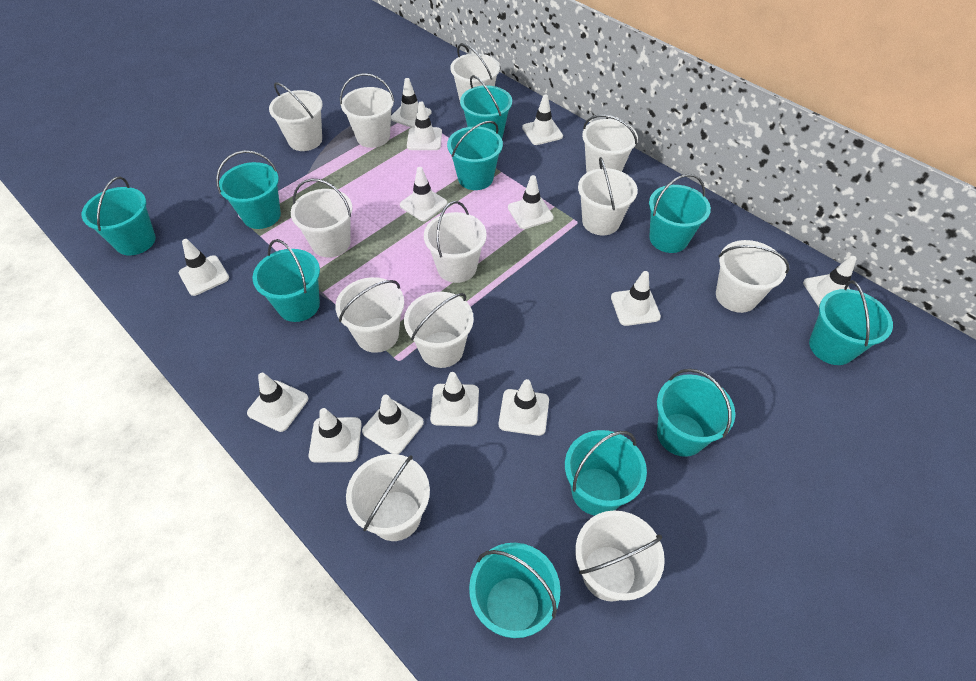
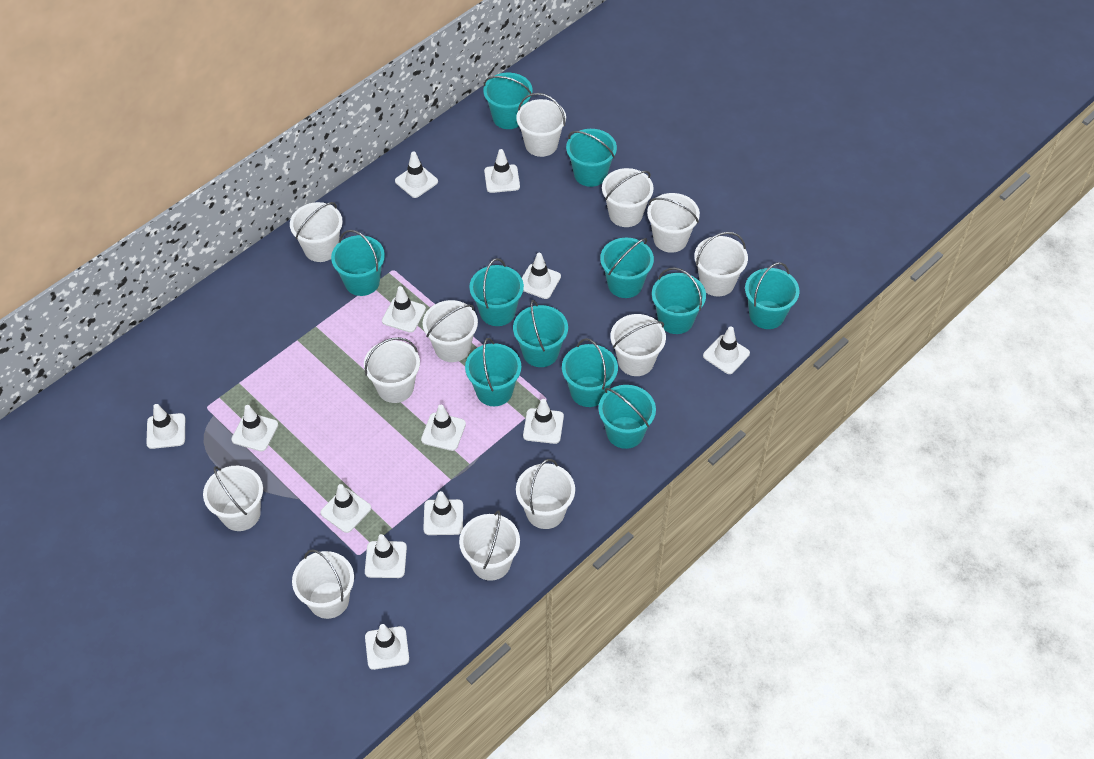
turquoise bucket: 10 -> 11

